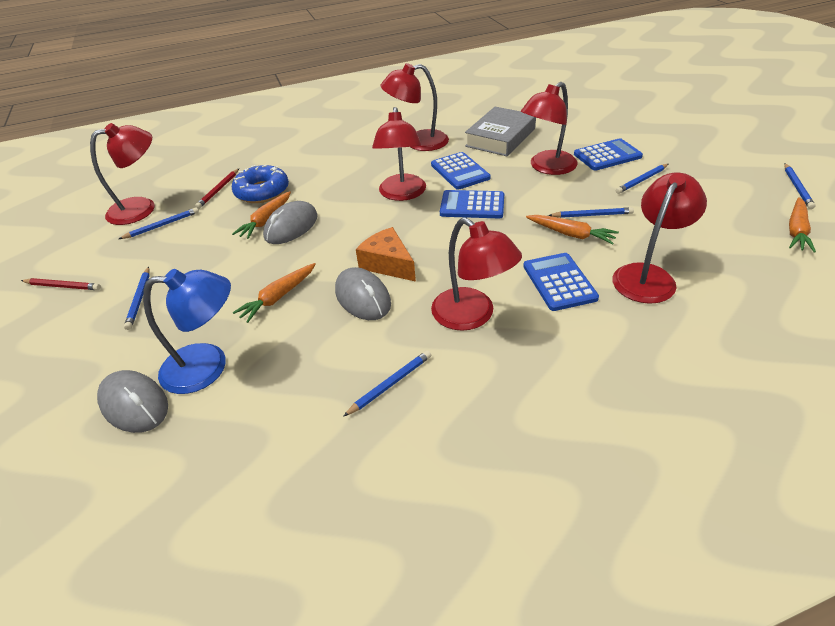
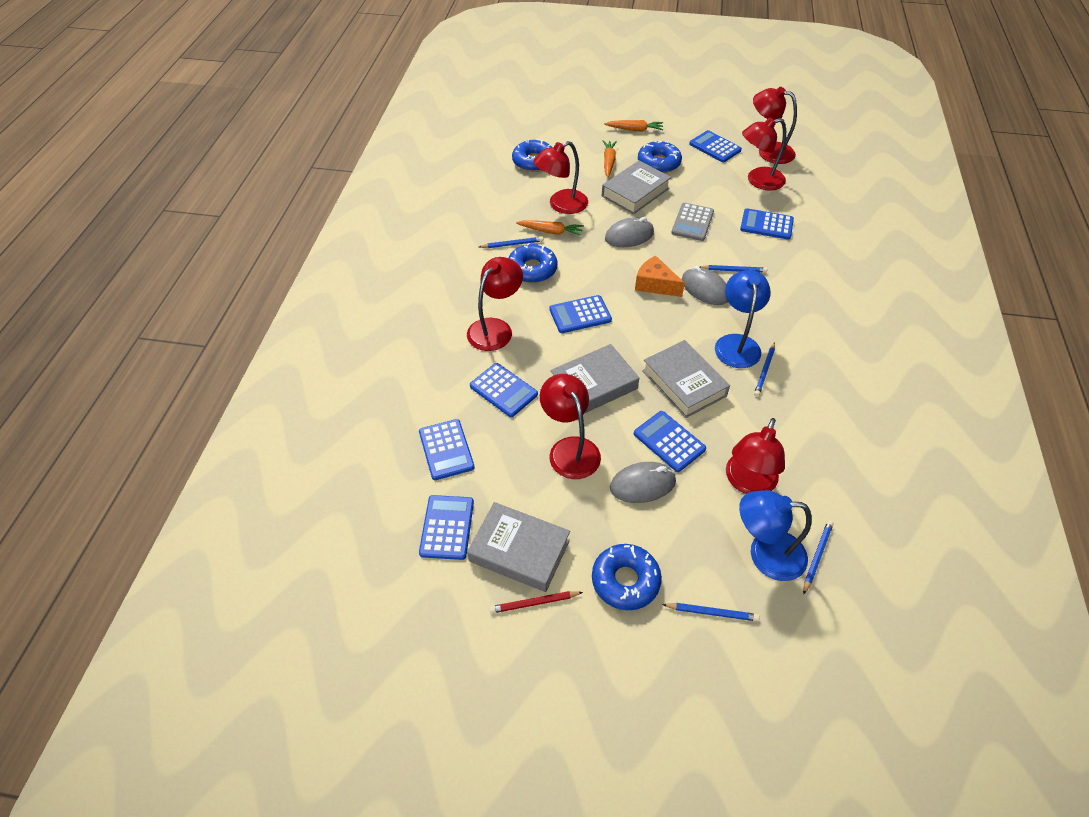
blue calculator: 4 -> 7
blue donut: 1 -> 4
blue lamp: 1 -> 2
blue pencil: 6 -> 5
grey book: 1 -> 4
grey calculator: 0 -> 1
orange carrot: 4 -> 3
red pencil: 2 -> 1

